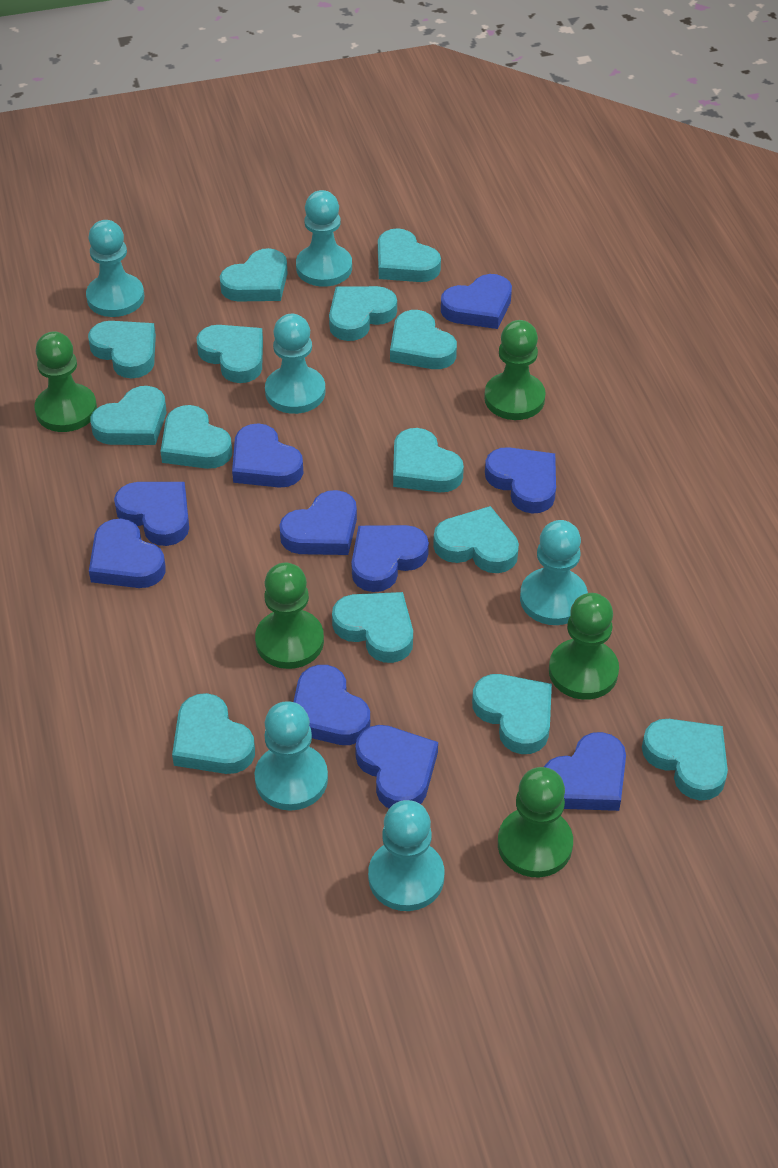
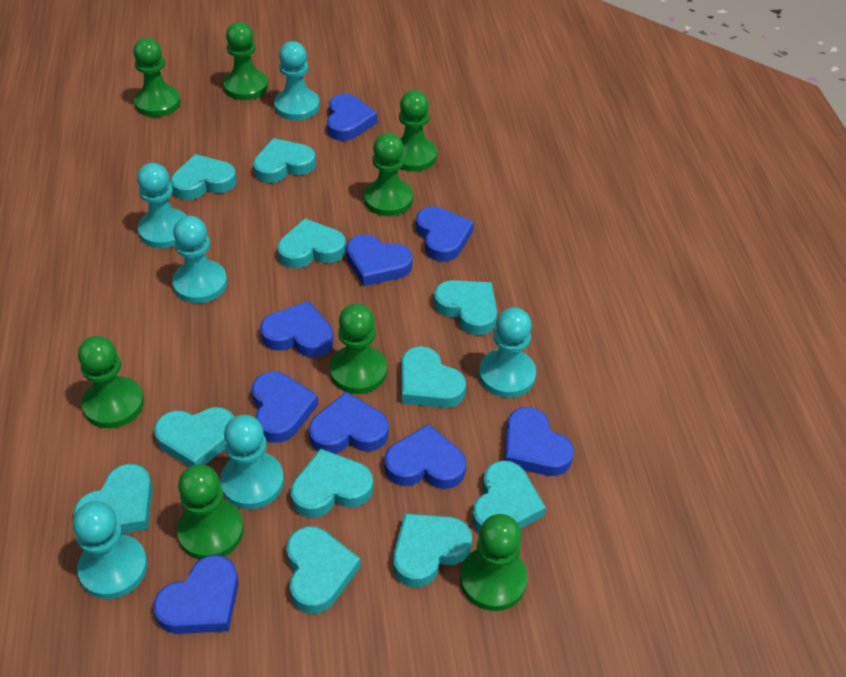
blue heart: 10 -> 9
green pawn: 5 -> 8
turquoise heart: 14 -> 11

